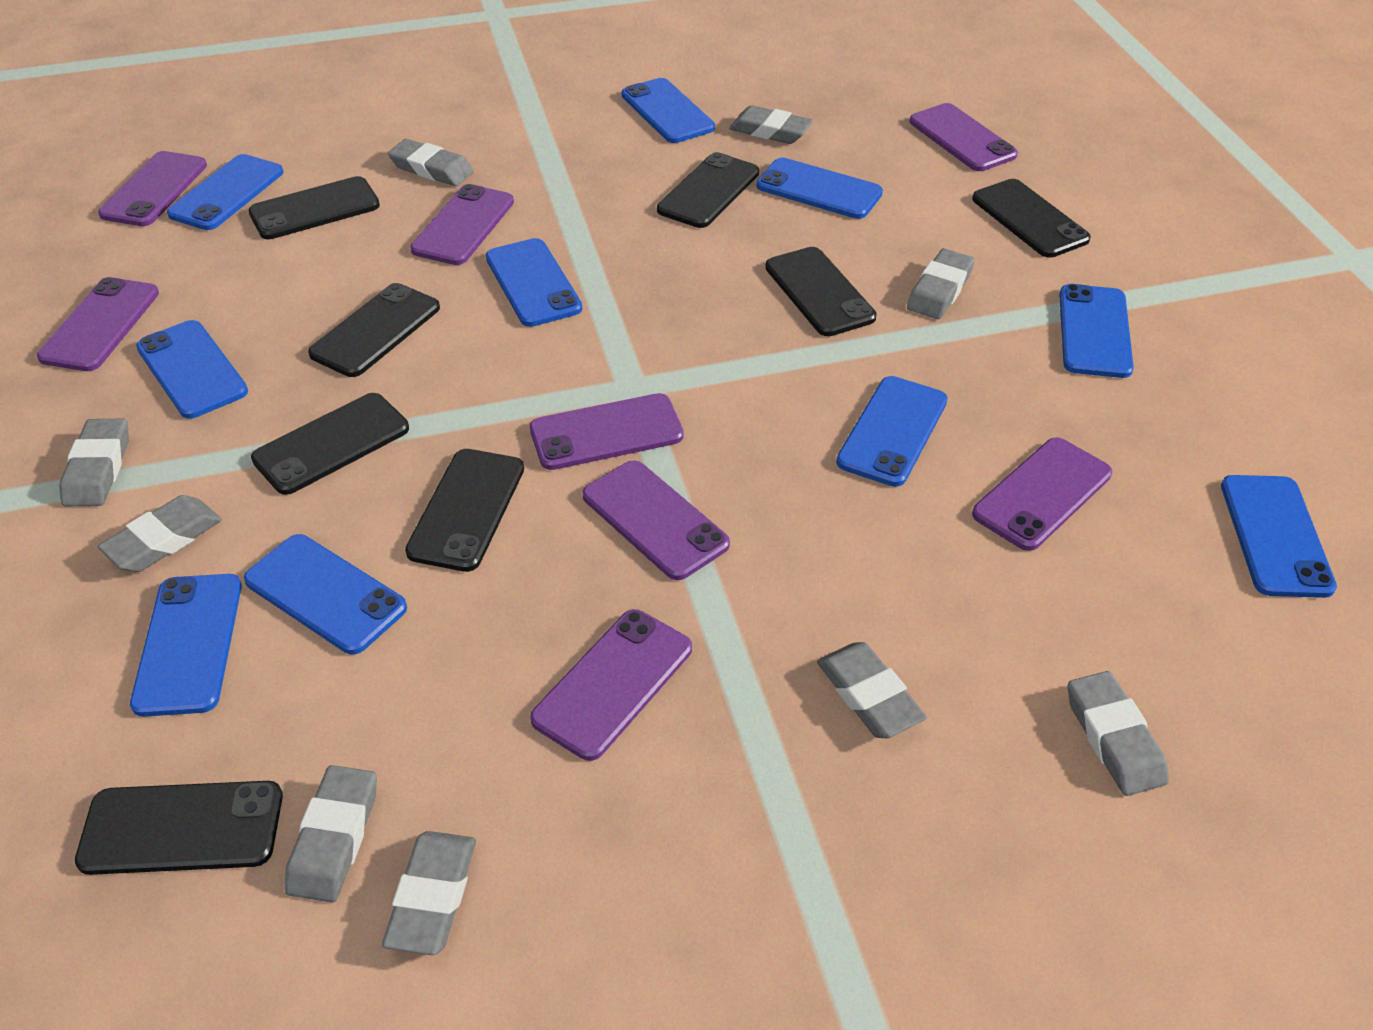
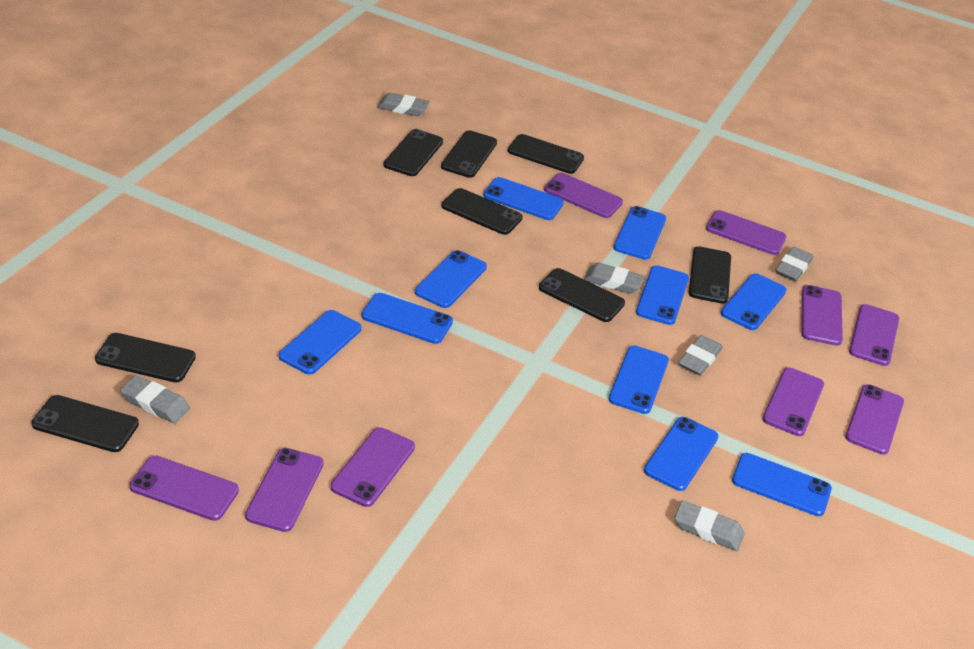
grey eraser: 9 -> 6
purple phone: 8 -> 9

